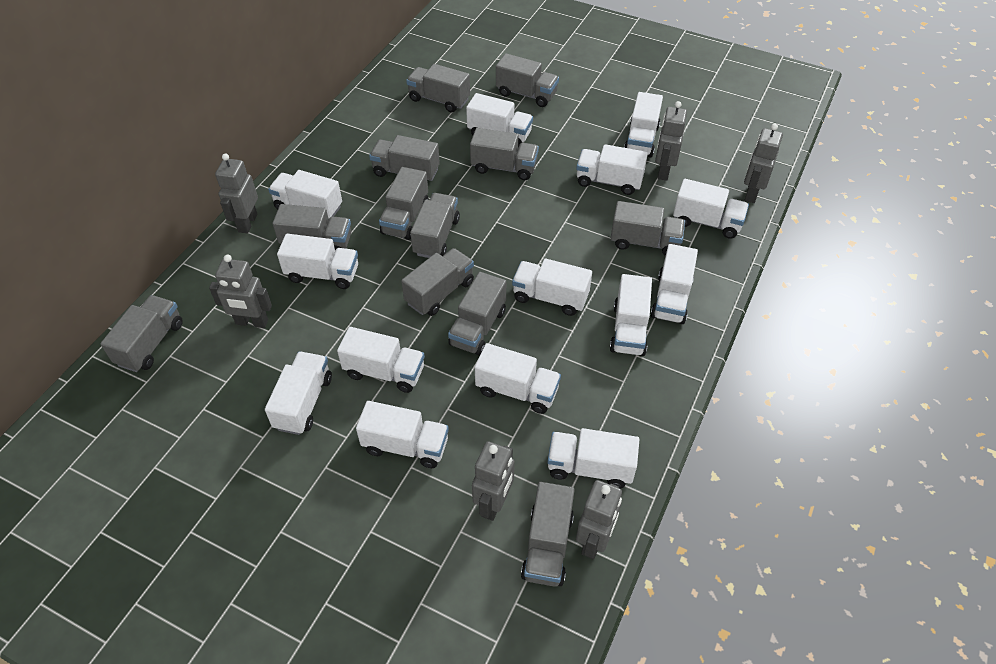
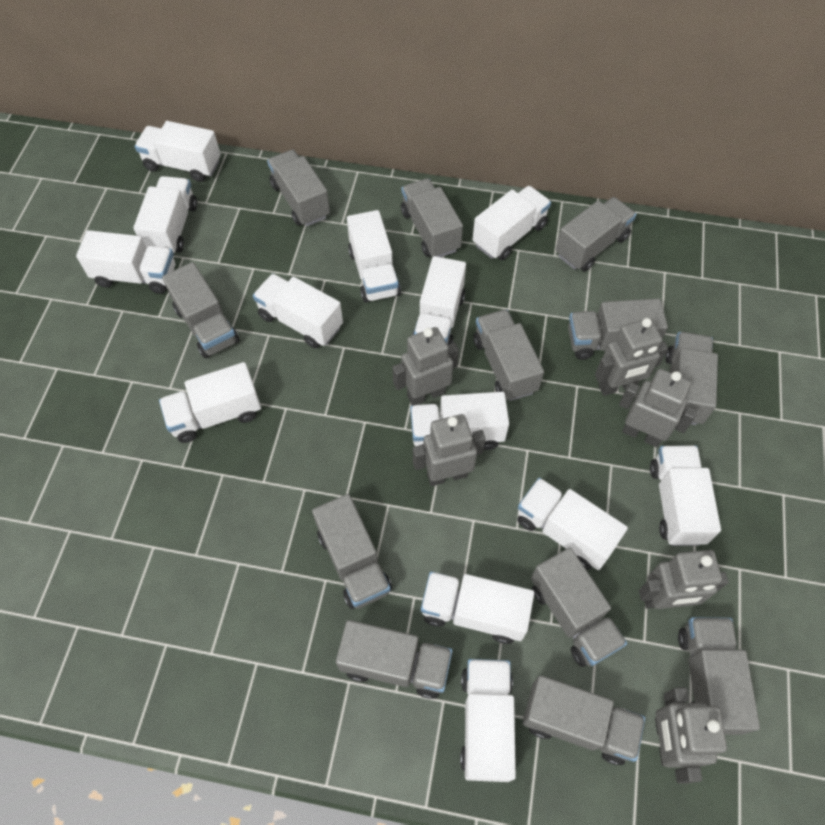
white truck: 14 -> 13

